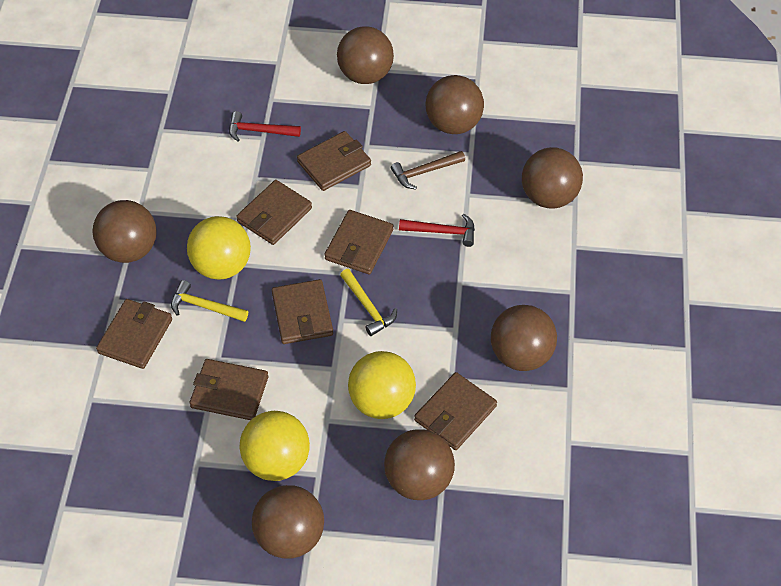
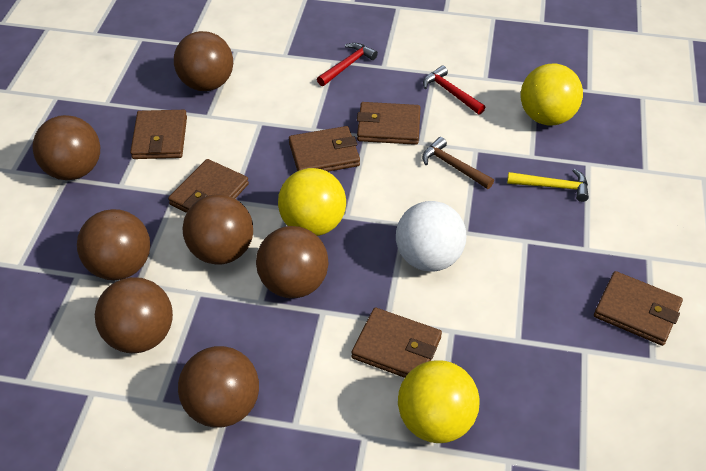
brown wallet: 7 -> 6
white ball: 0 -> 1
yellow hammer: 2 -> 1

